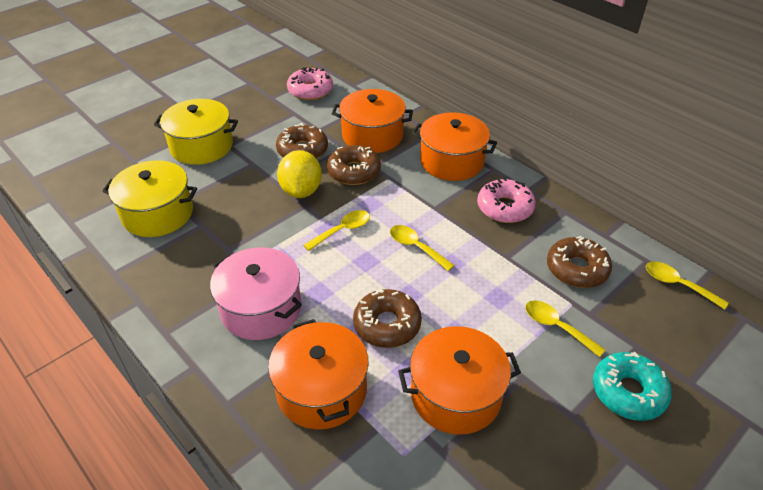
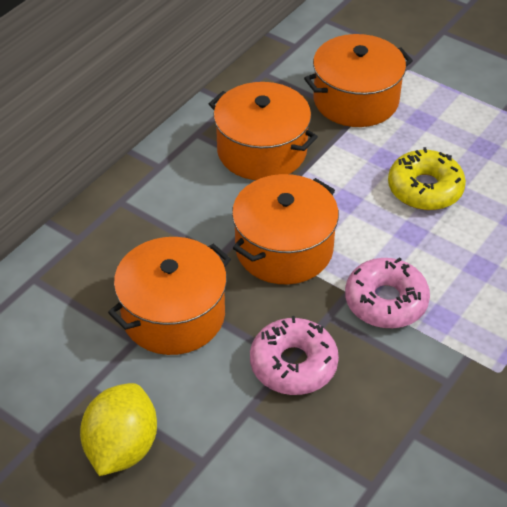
brown donut: 4 -> 0
pink pot: 1 -> 0
turquoise donut: 1 -> 0
yellow donut: 0 -> 1
yellow pot: 2 -> 0
yellow spoon: 4 -> 0

